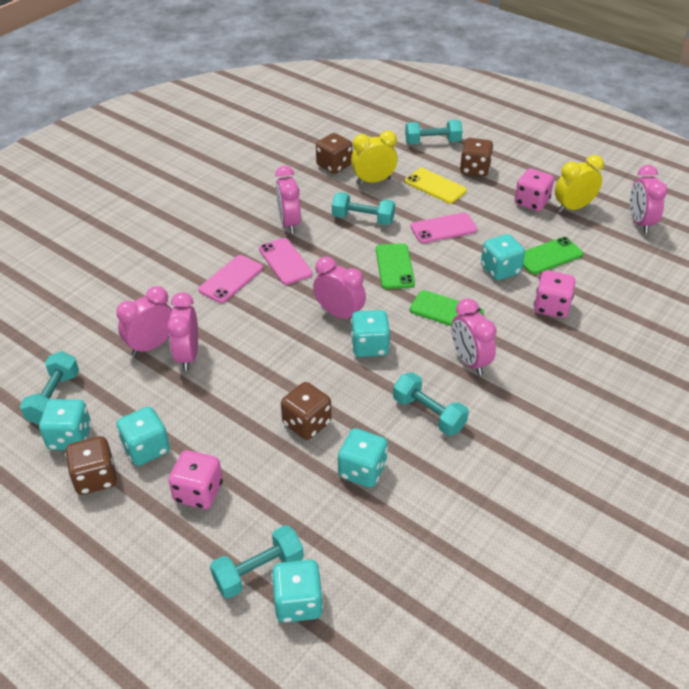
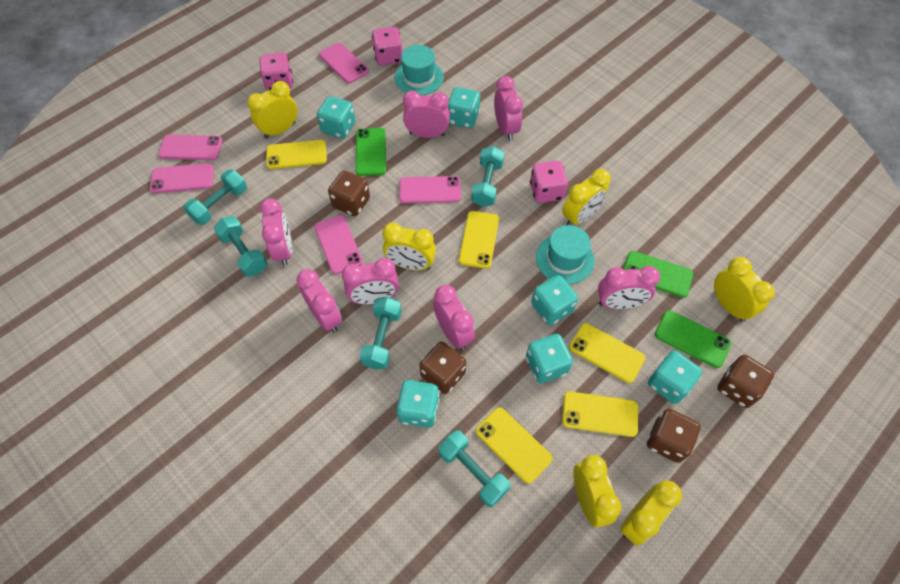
pink clock: 6 -> 7
pink phone: 3 -> 5
turquoise hat: 0 -> 2
yellow clock: 2 -> 6
yellow phone: 1 -> 5

